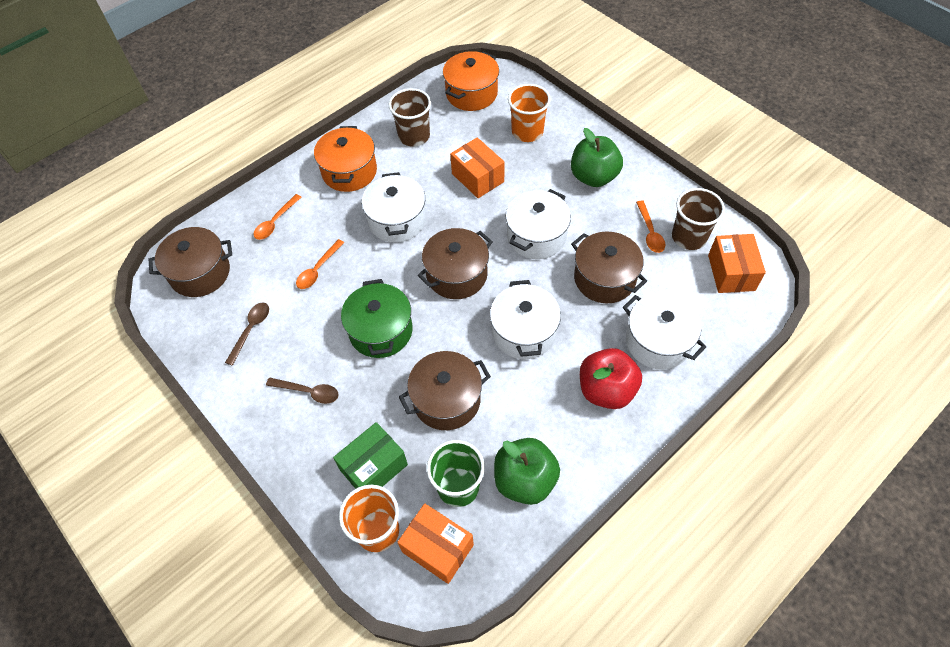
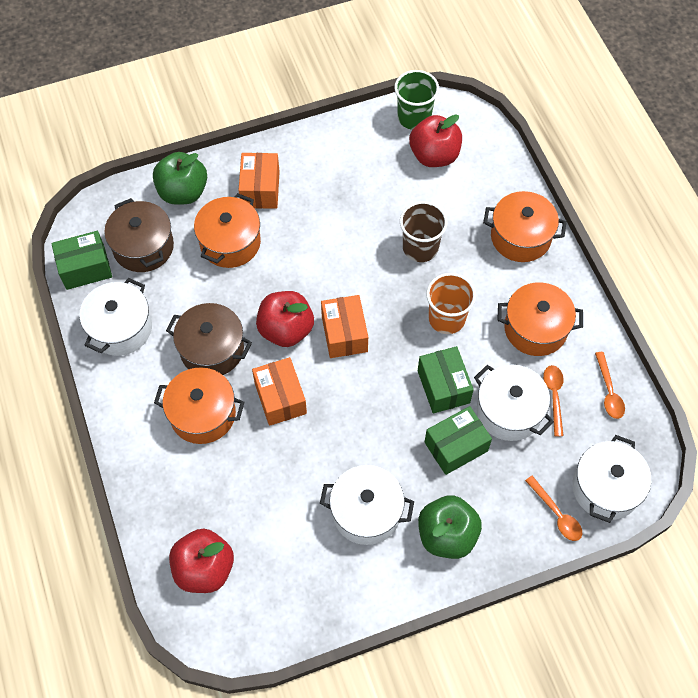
brown cup: 2 -> 1
brown pot: 4 -> 2
brown spoon: 2 -> 0
green box: 1 -> 3
green pot: 1 -> 0
orange cup: 2 -> 1
orange pot: 2 -> 4
red apple: 1 -> 3

